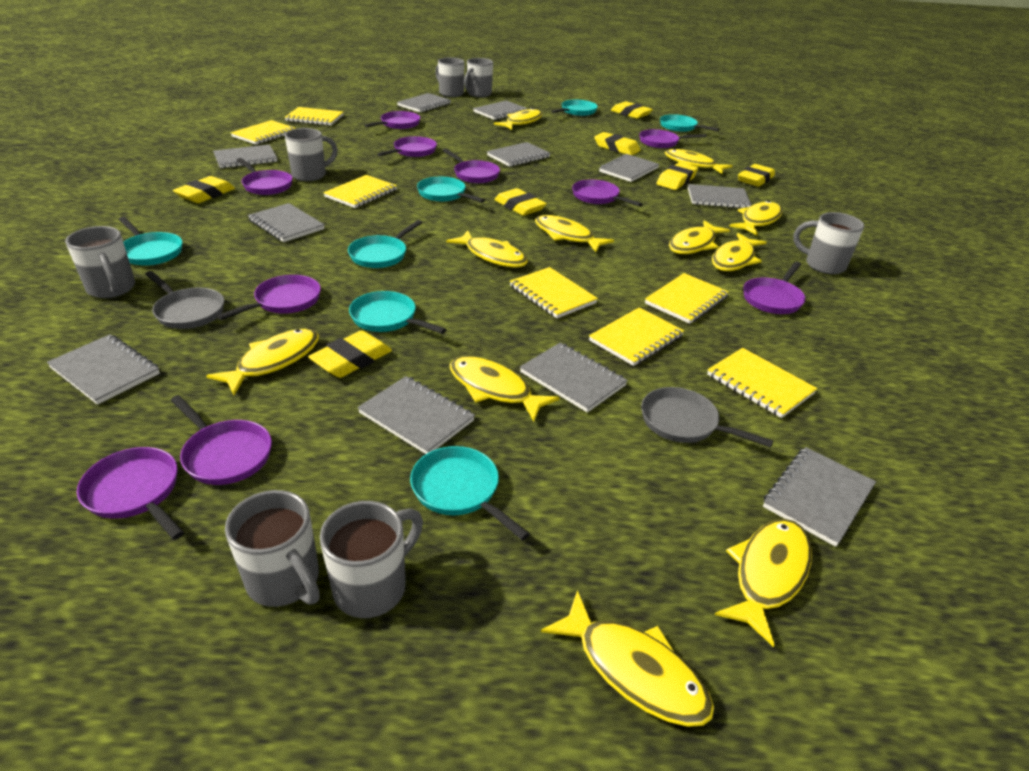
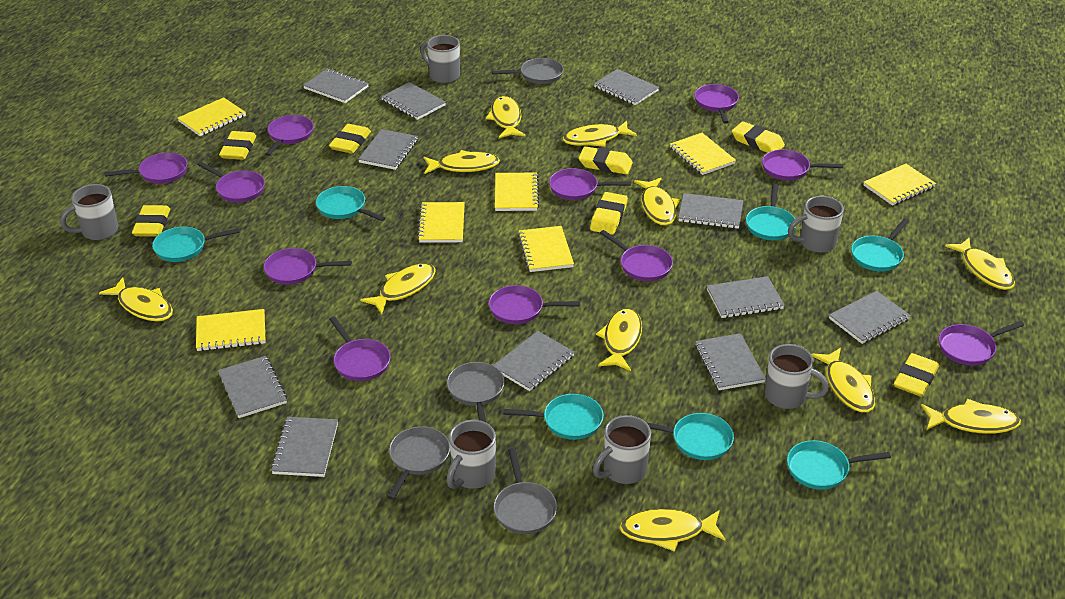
grey mug: 7 -> 6
grey pan: 2 -> 4
purple pan: 10 -> 11

